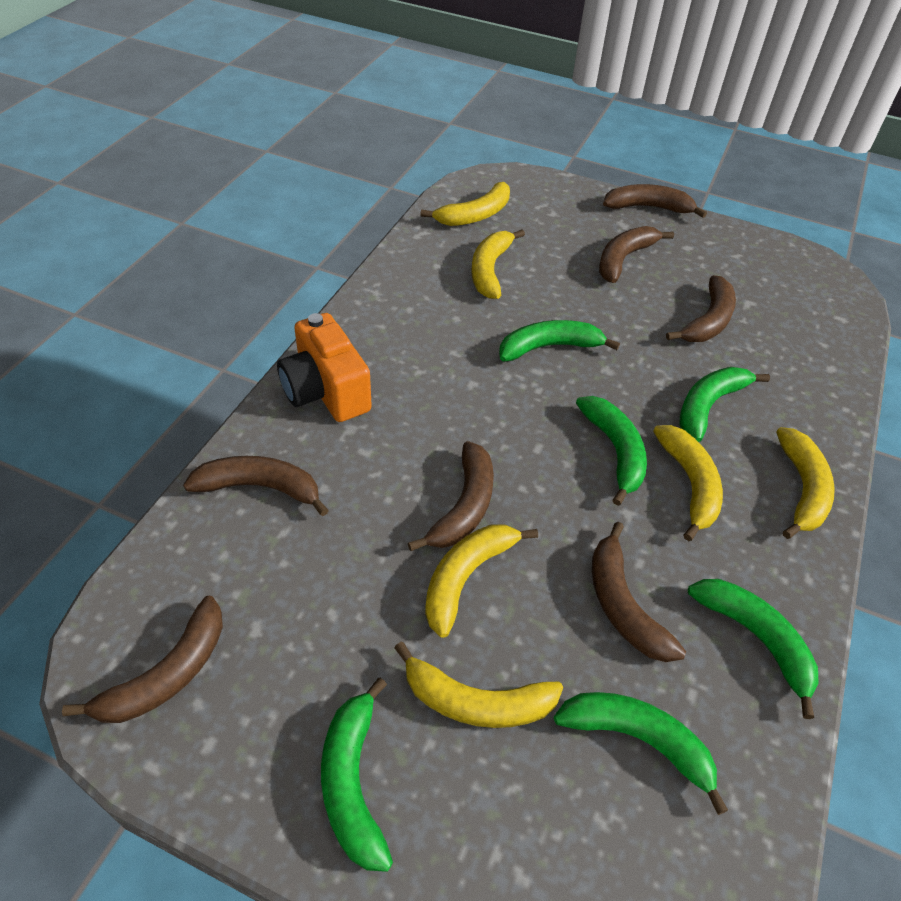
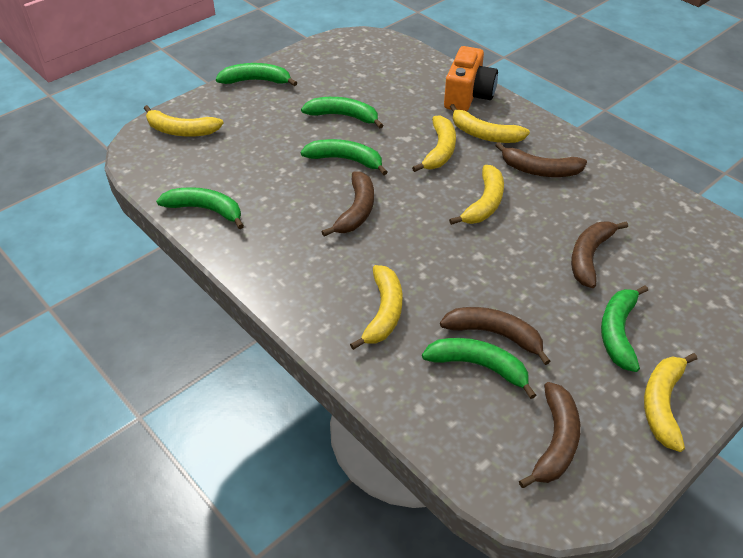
brown banana: 7 -> 5

